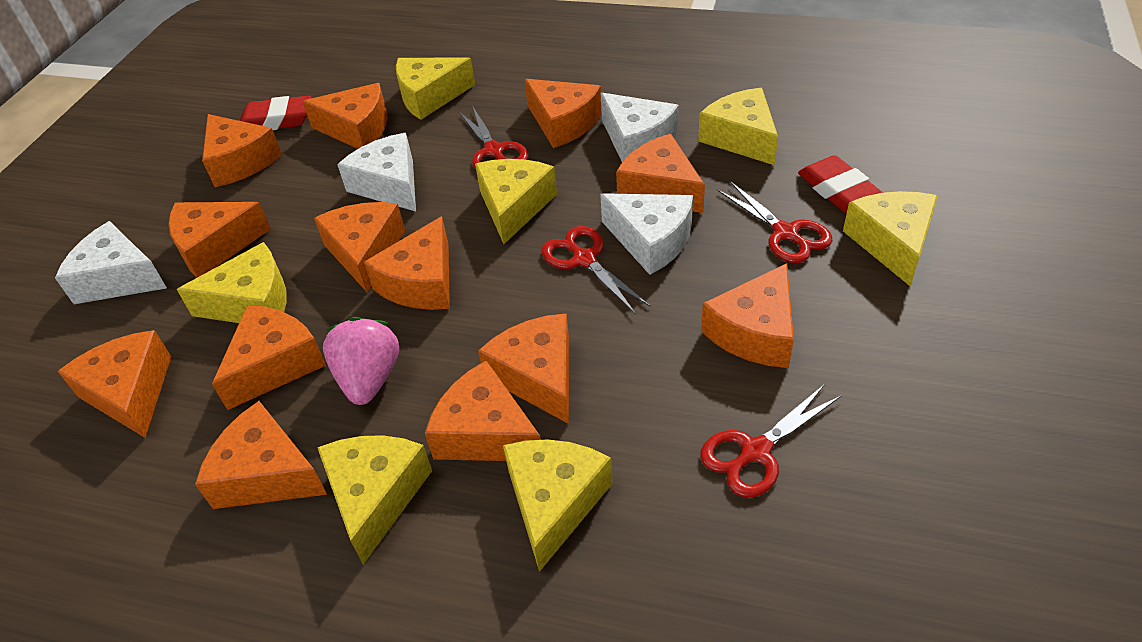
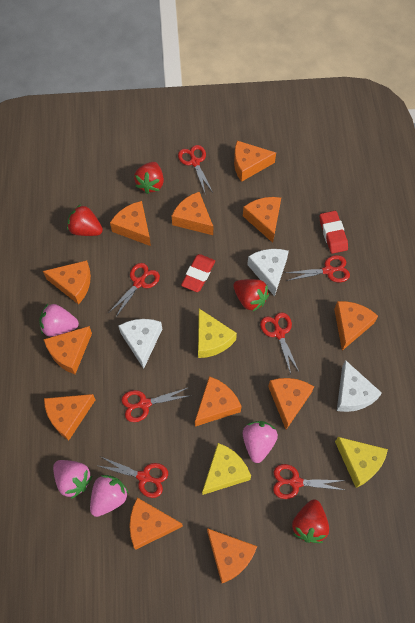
orange cheese: 13 -> 12
pink strawberry: 1 -> 4
red scissors: 4 -> 7
red strawberry: 0 -> 4
white cheese: 4 -> 3
yellow cheese: 7 -> 3

